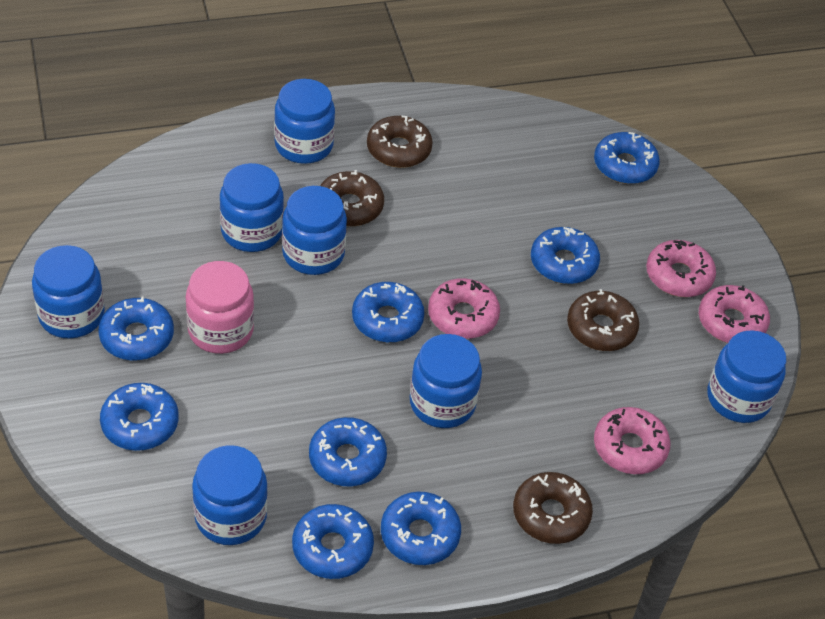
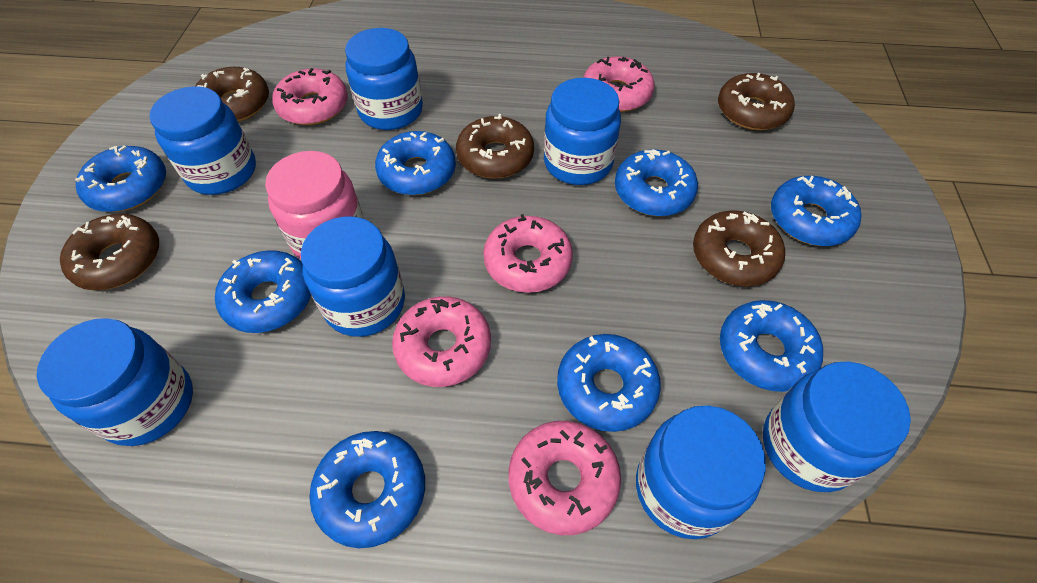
brown donut: 4 -> 5
pink donut: 4 -> 5

